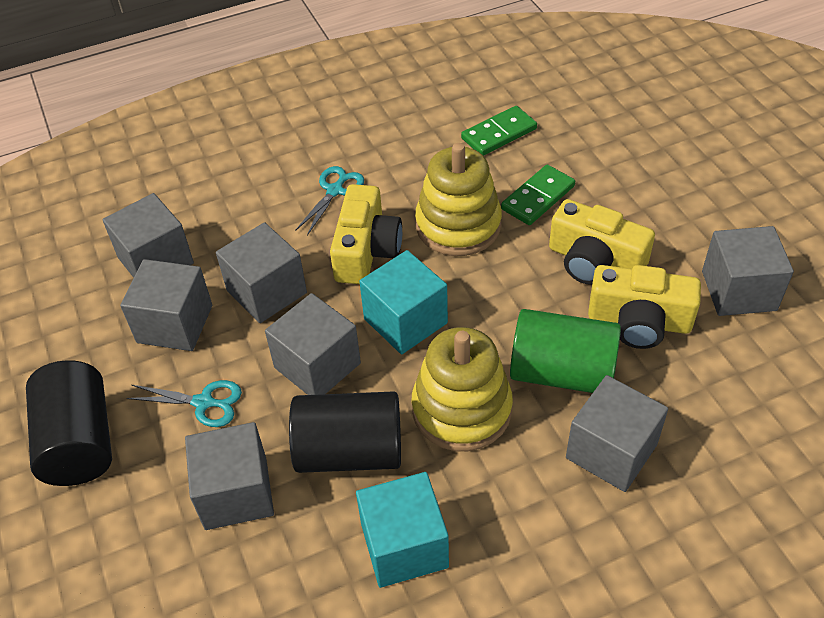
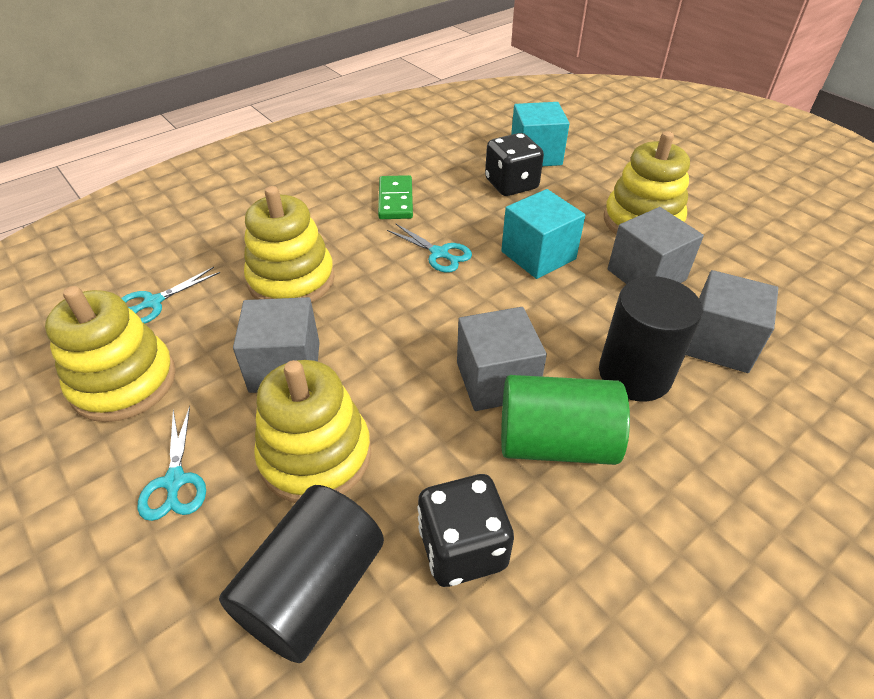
black dice: 0 -> 2
green domino: 2 -> 1
grey cube: 7 -> 4
turquoise scissors: 2 -> 3
yellow camera: 3 -> 0
yellow stacking toy: 2 -> 4

